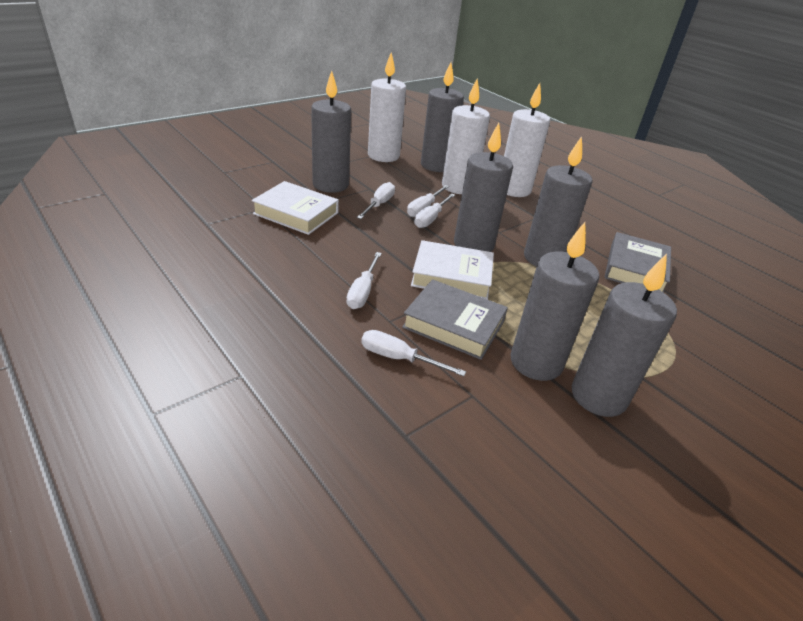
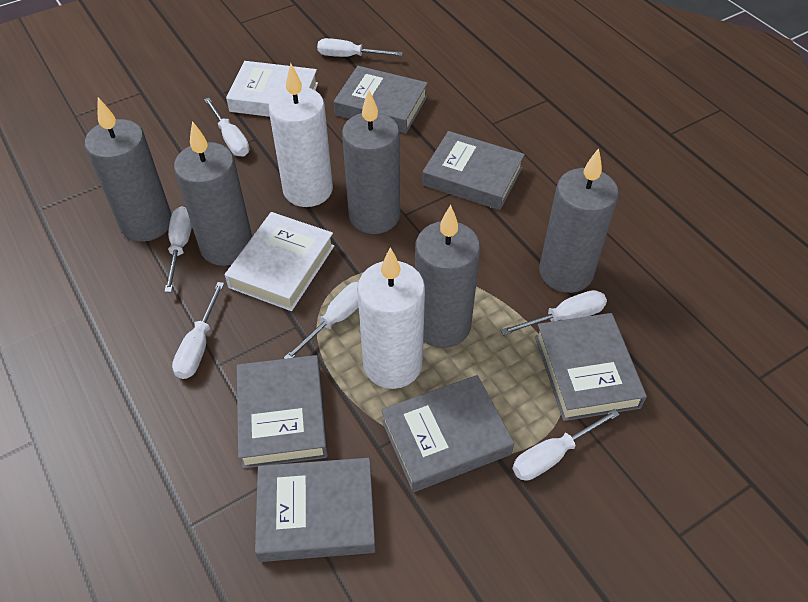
grey book: 2 -> 6
grey candle: 6 -> 5
white candle: 3 -> 2
white screwdriver: 5 -> 7

